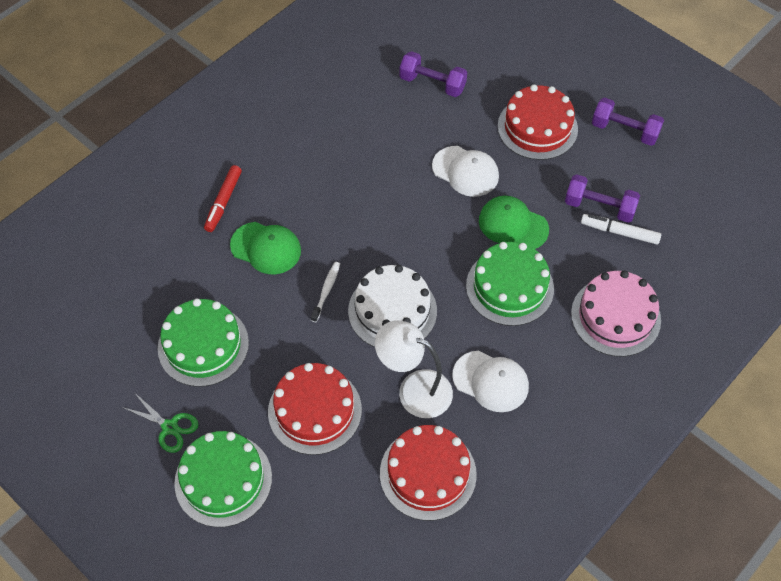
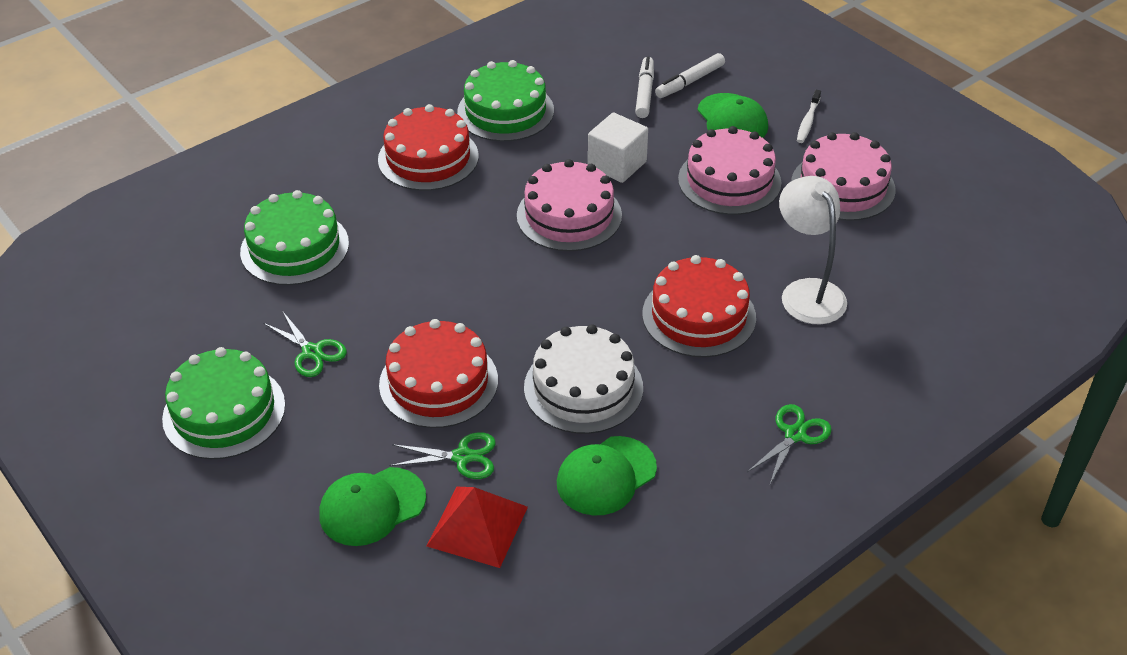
green cap: 2 -> 3
green scissors: 1 -> 3
pink cake: 1 -> 3
purple dumbbell: 3 -> 0
red marker: 1 -> 0
red pyramid: 0 -> 1
white cap: 2 -> 0
white cube: 0 -> 1
white marker: 1 -> 2

